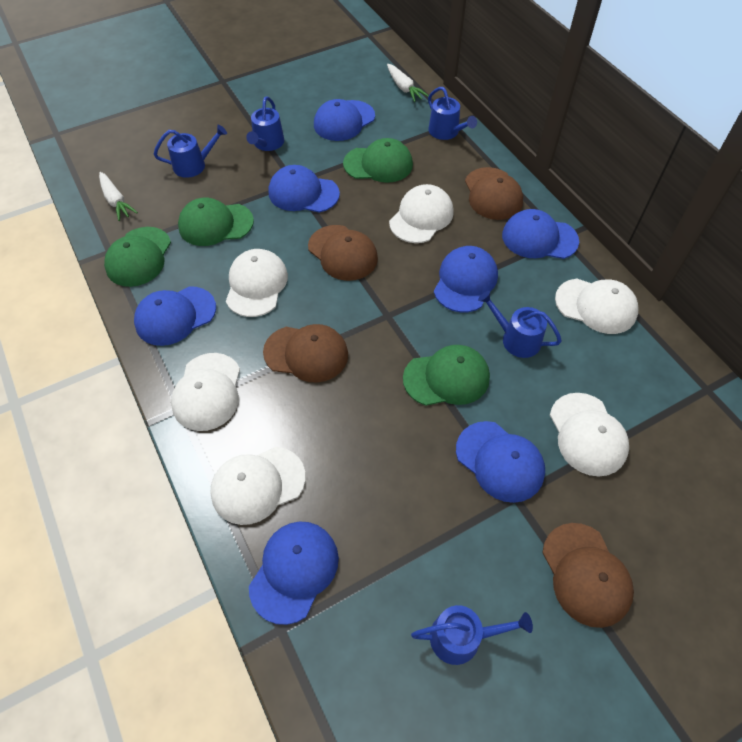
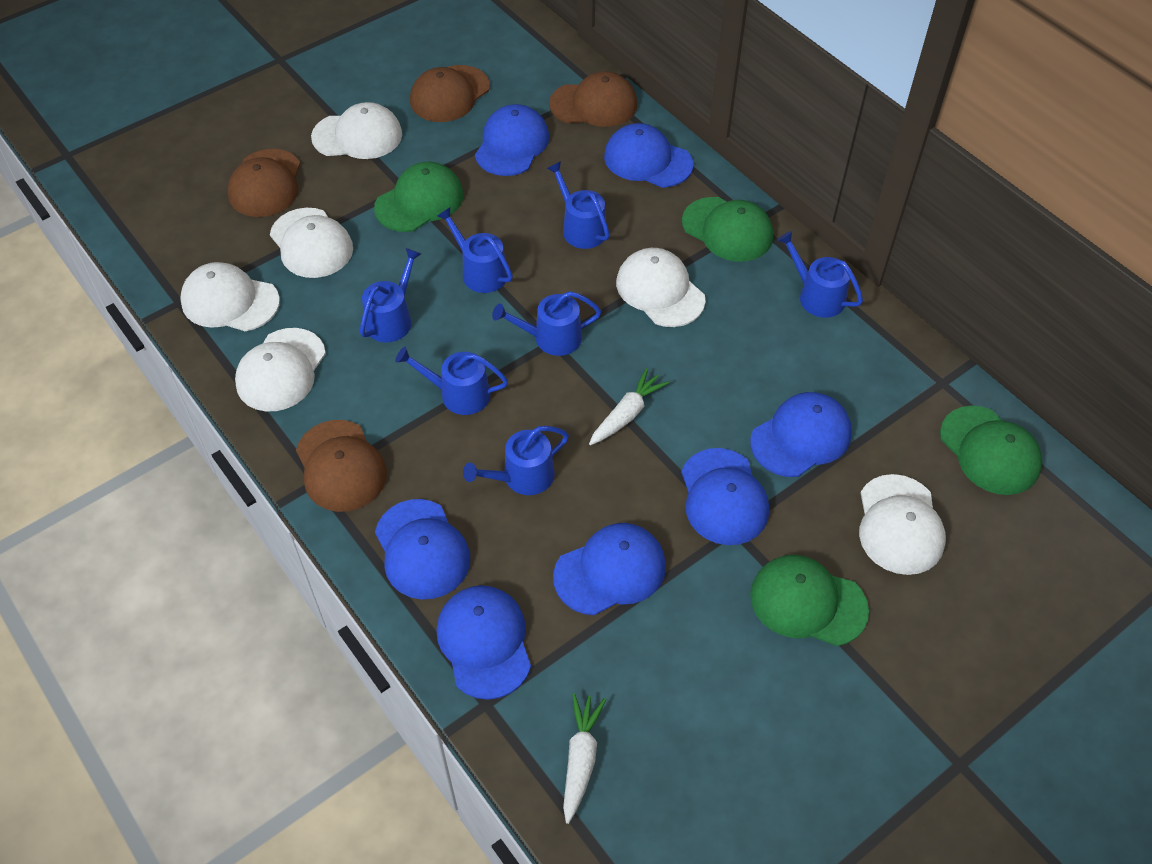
blue watering can: 5 -> 7

